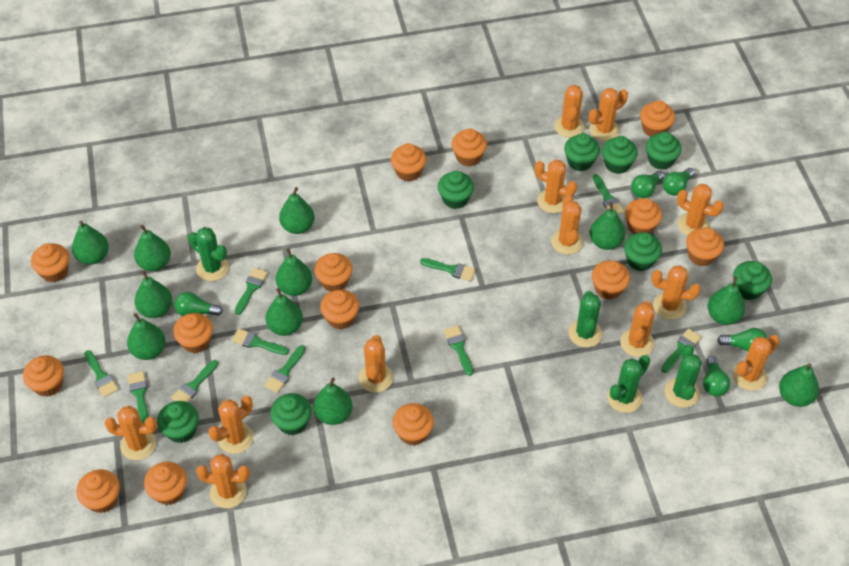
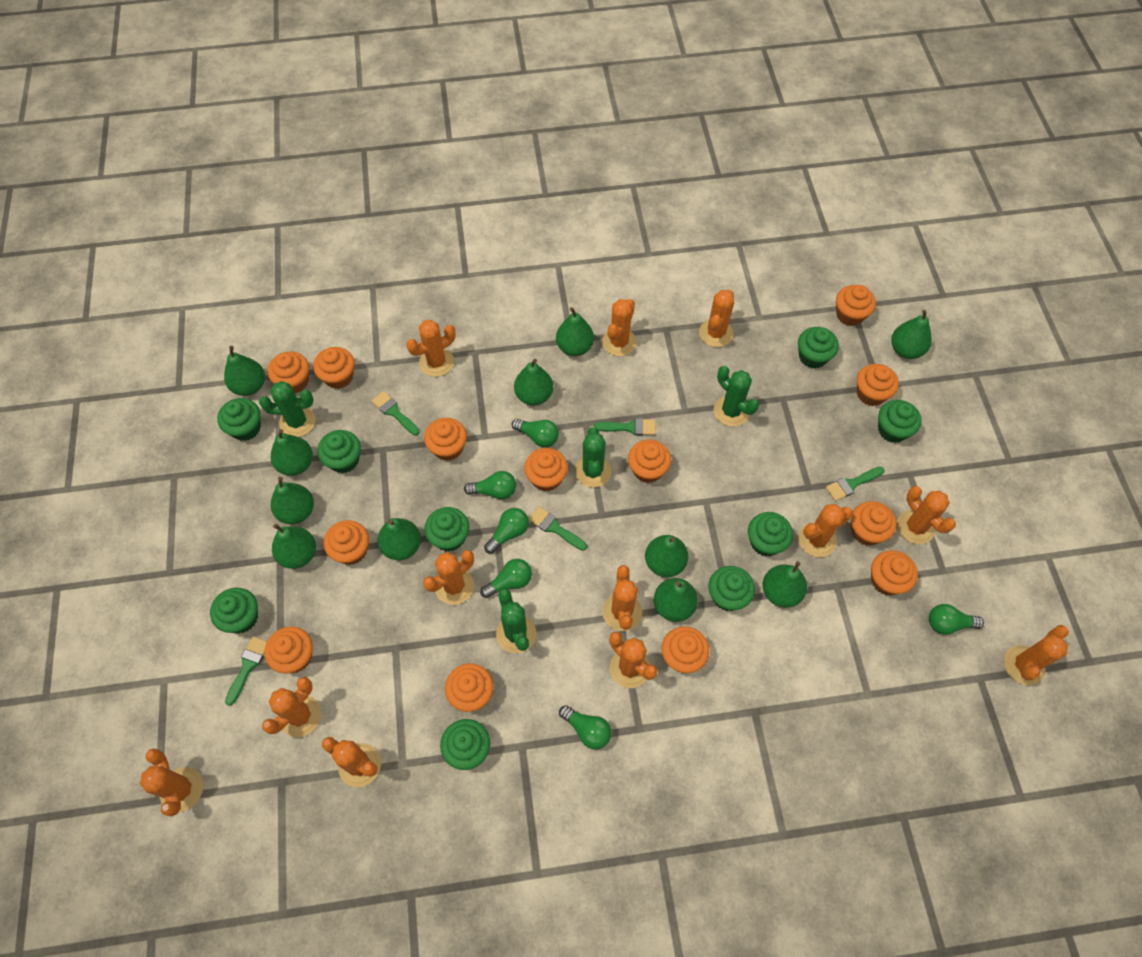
green brush: 10 -> 5
green cupcake: 8 -> 9
green light bulb: 5 -> 6
orange cupcake: 14 -> 13

